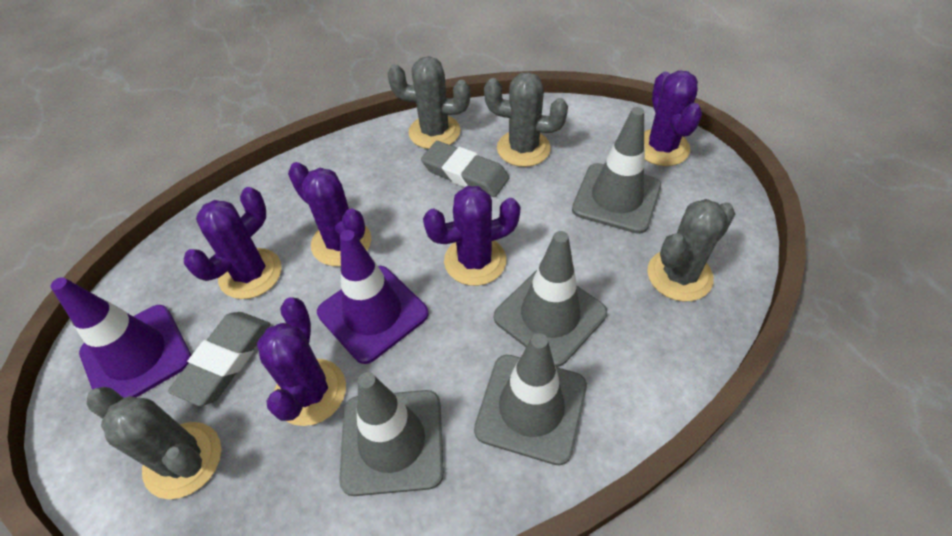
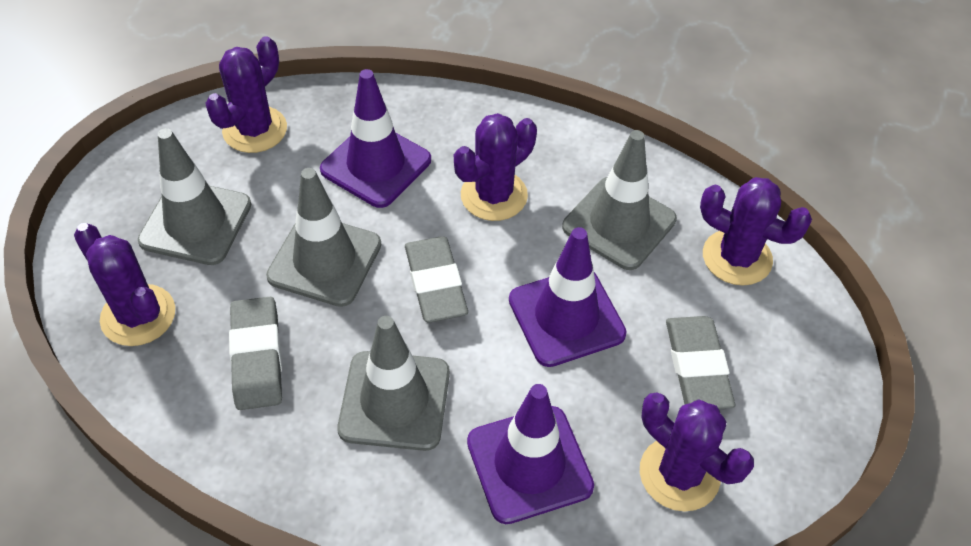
grey cactus: 4 -> 0
grey eraser: 2 -> 3
purple traffic cone: 2 -> 3

